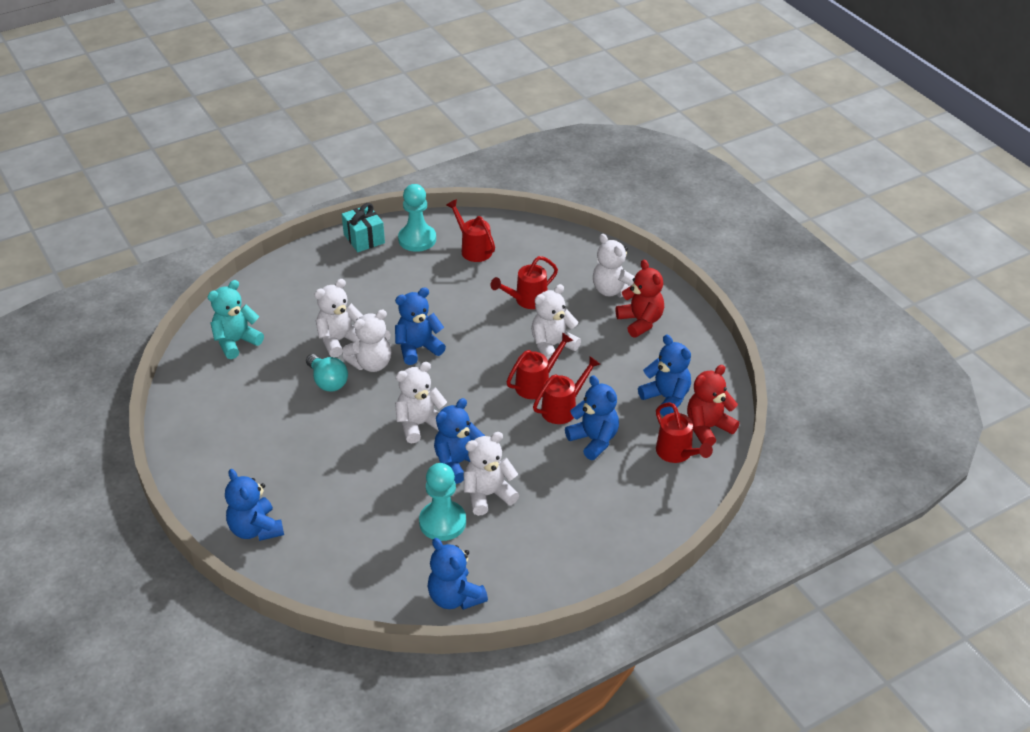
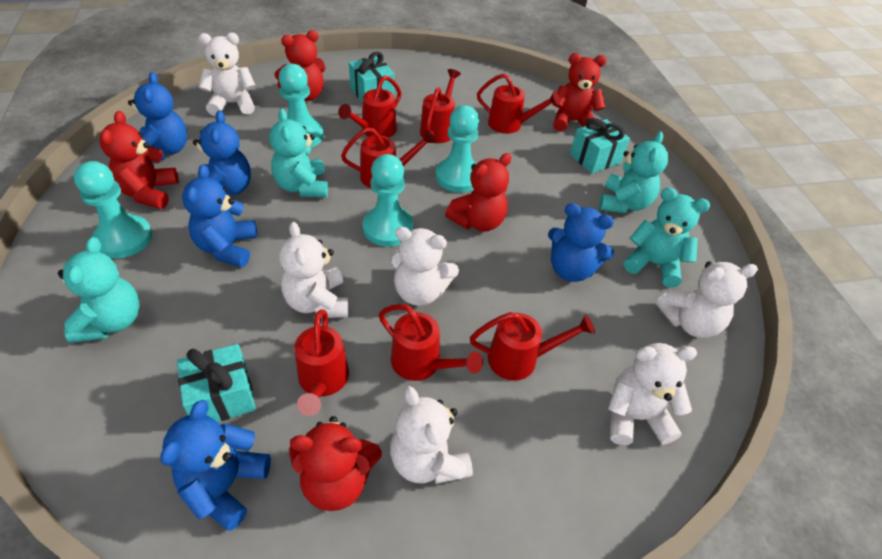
blue teddy bear: 6 -> 5
red teddy bear: 2 -> 5
red watering can: 5 -> 7
turquoise gift: 1 -> 3
turquoise light bulb: 1 -> 0
turquoise pawn: 2 -> 4
turquoise teddy bear: 1 -> 4

